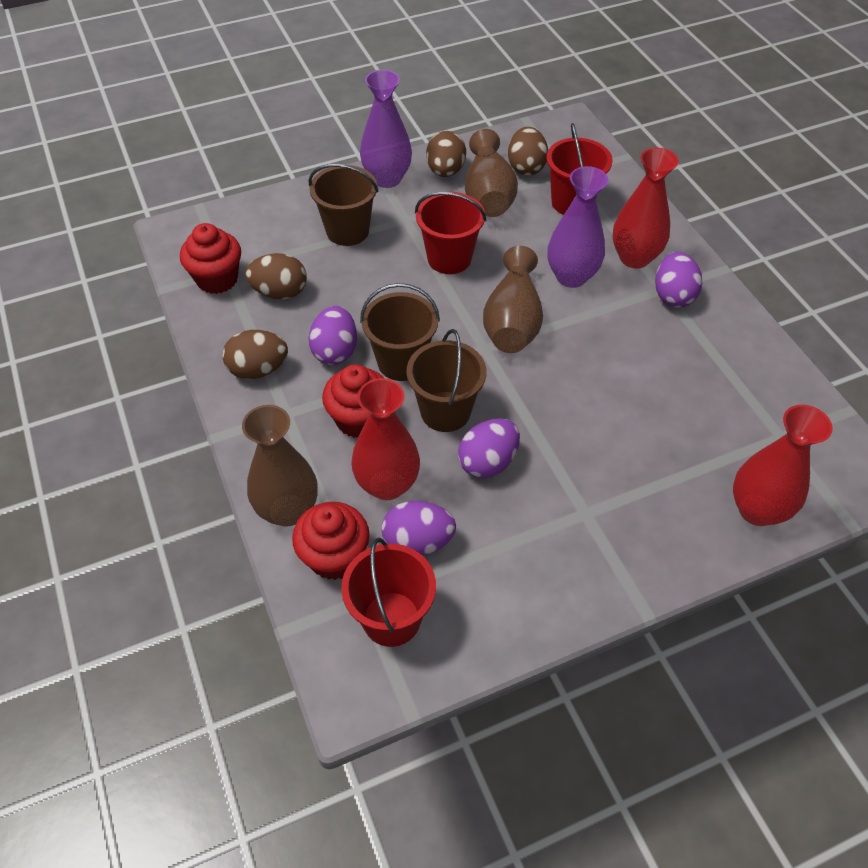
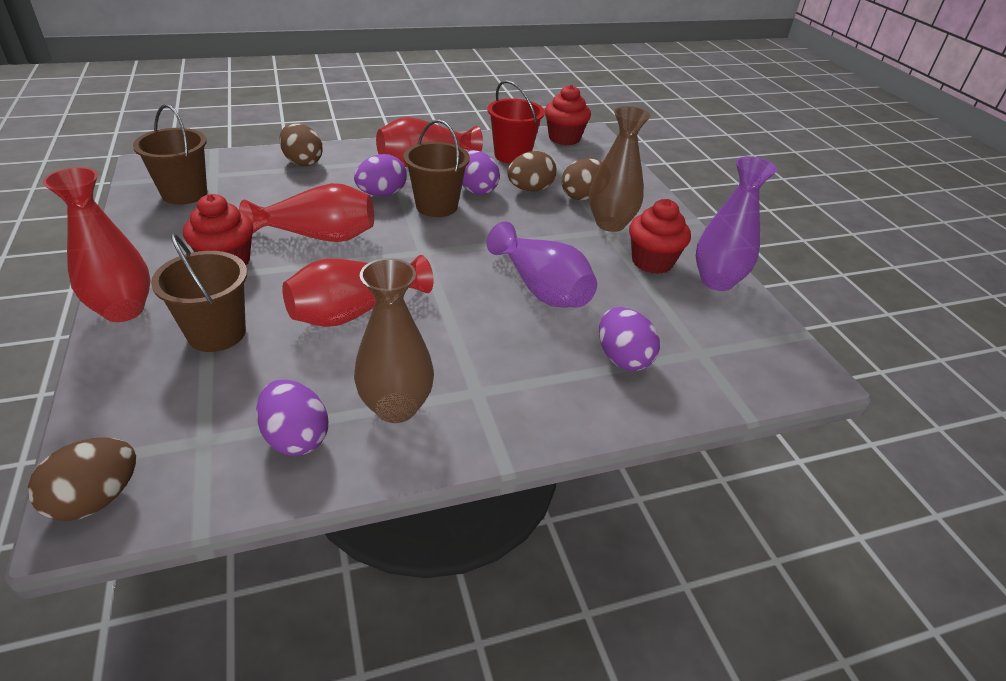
brown vase: 3 -> 2
red bucket: 3 -> 1
red vase: 3 -> 4

